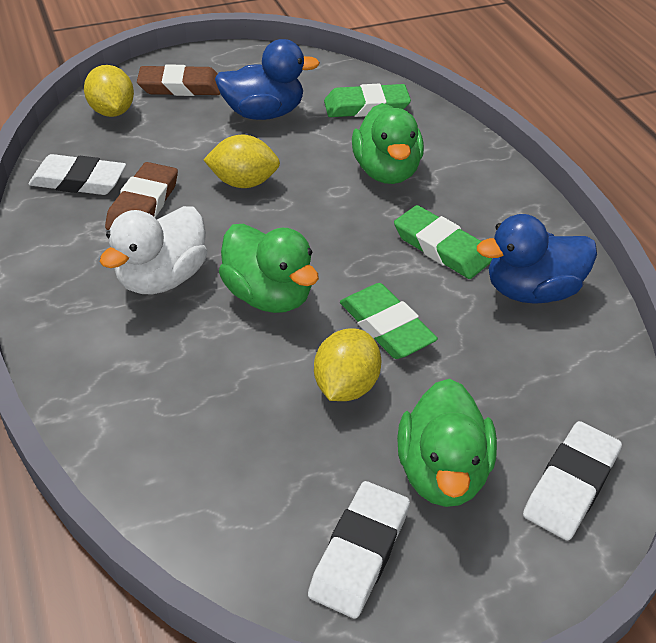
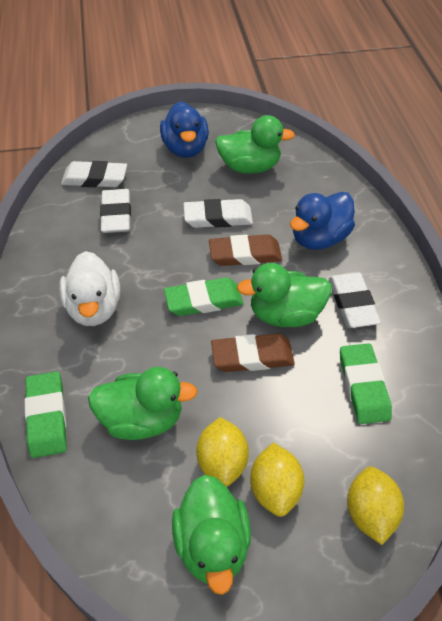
green duck: 3 -> 4
white eraser: 3 -> 4

